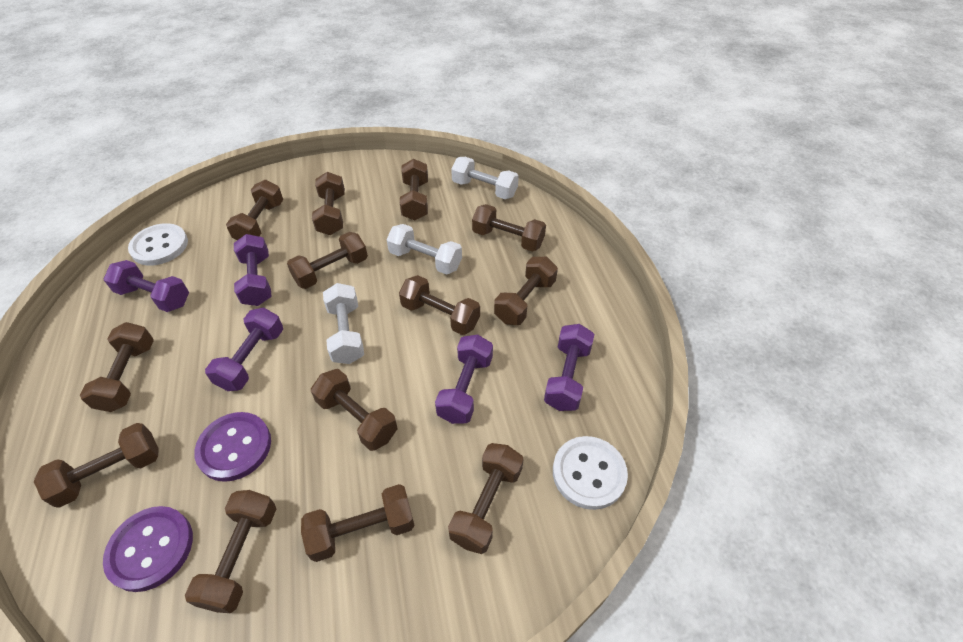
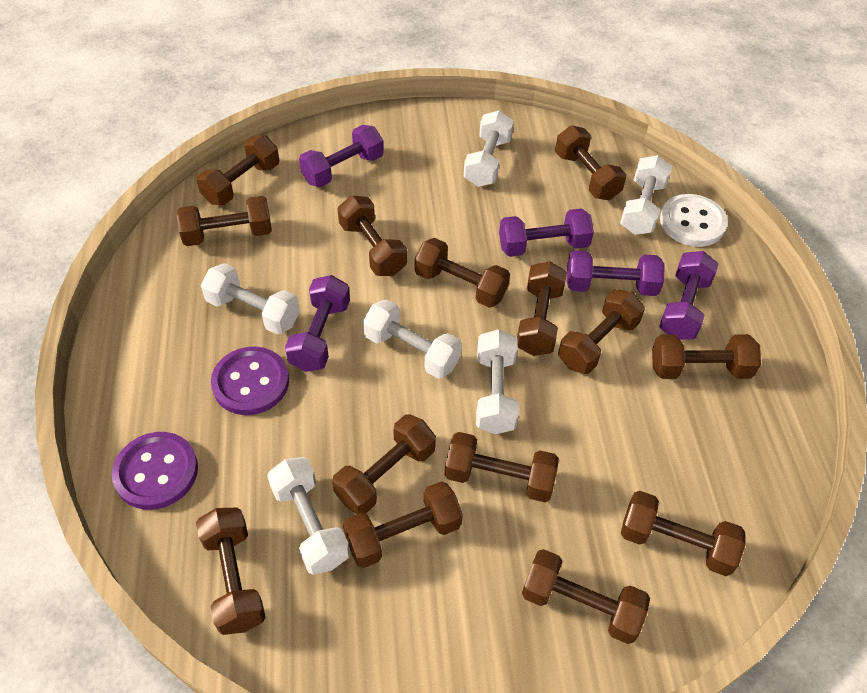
brown dumbbell: 13 -> 14
white button: 2 -> 1
white dumbbell: 3 -> 6

